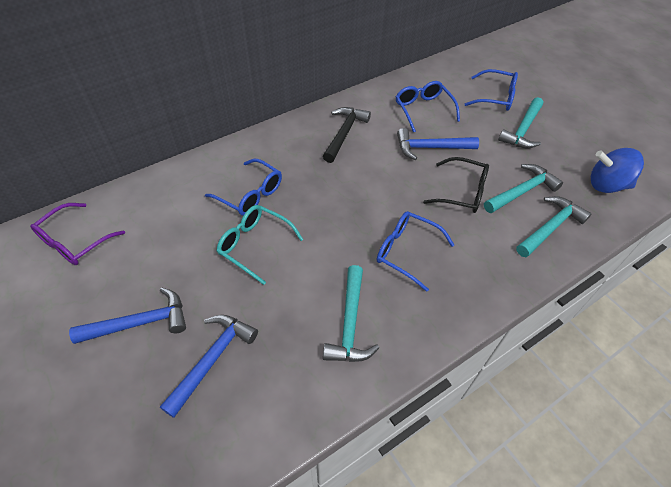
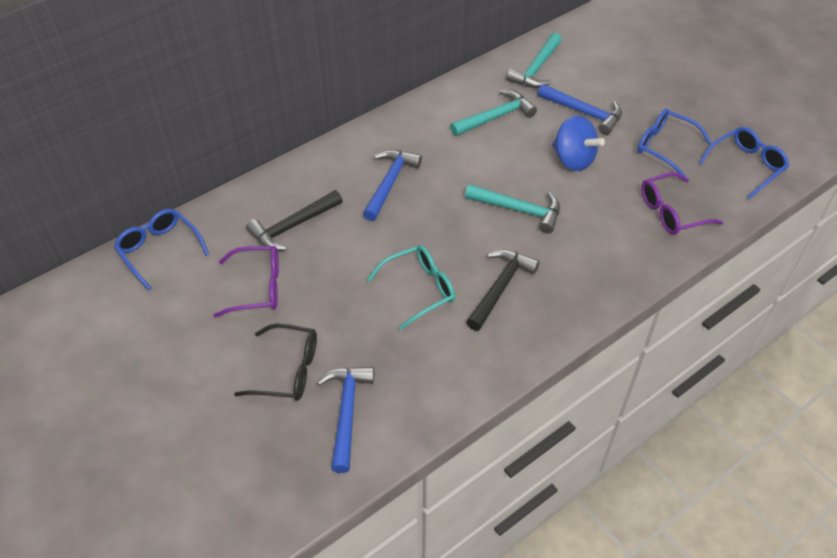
black hammer: 1 -> 2
blue glasses: 4 -> 3
purple glasses: 1 -> 2
turquoise hammer: 4 -> 3

